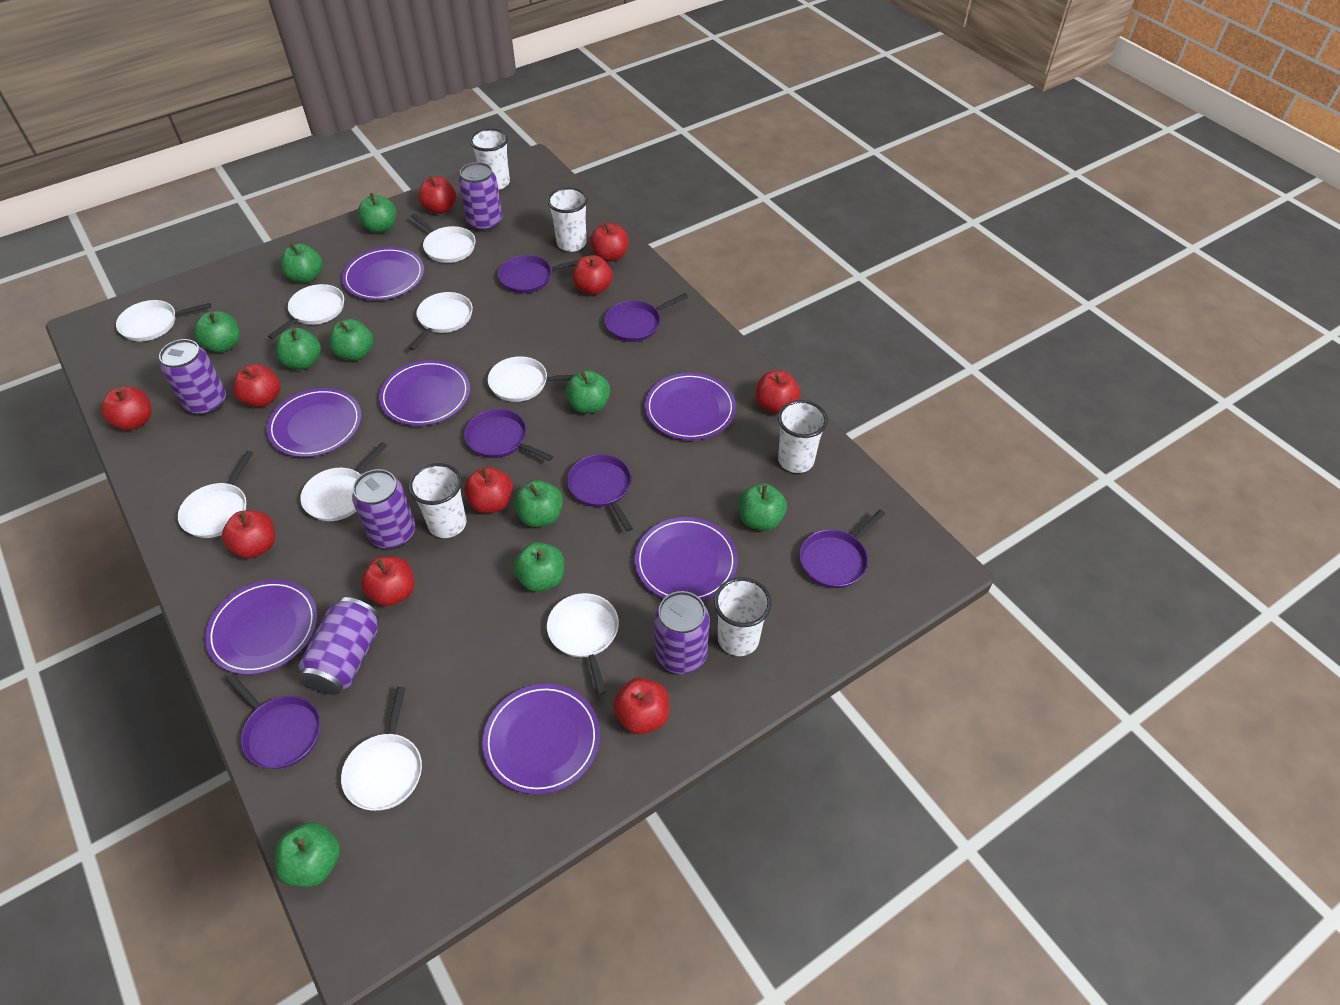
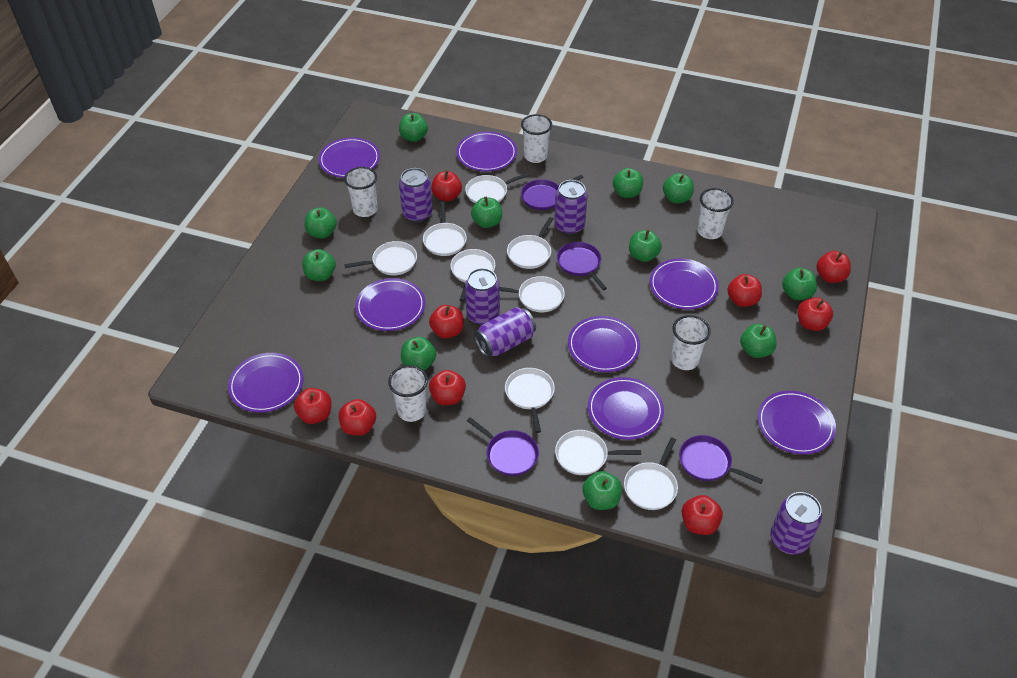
green apple: 10 -> 11
purple pan: 6 -> 4
purple plate: 7 -> 8
red apple: 10 -> 9

